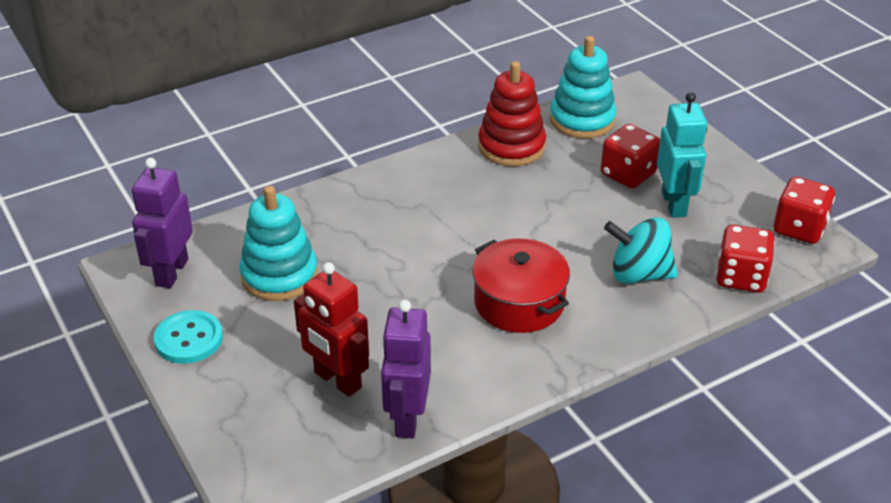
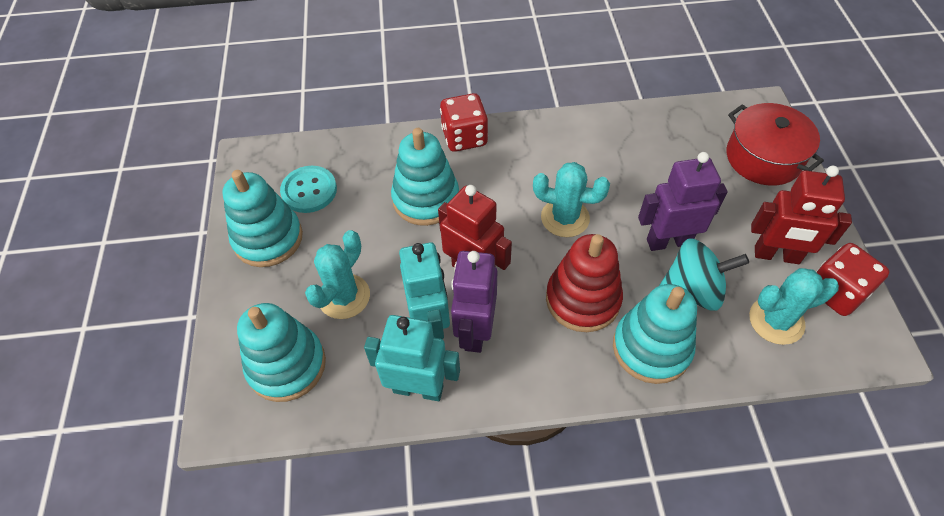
red dice: 3 -> 2
red robot: 1 -> 2
turquoise cactus: 0 -> 3
turquoise robot: 1 -> 2
turquoise stacking toy: 2 -> 4

